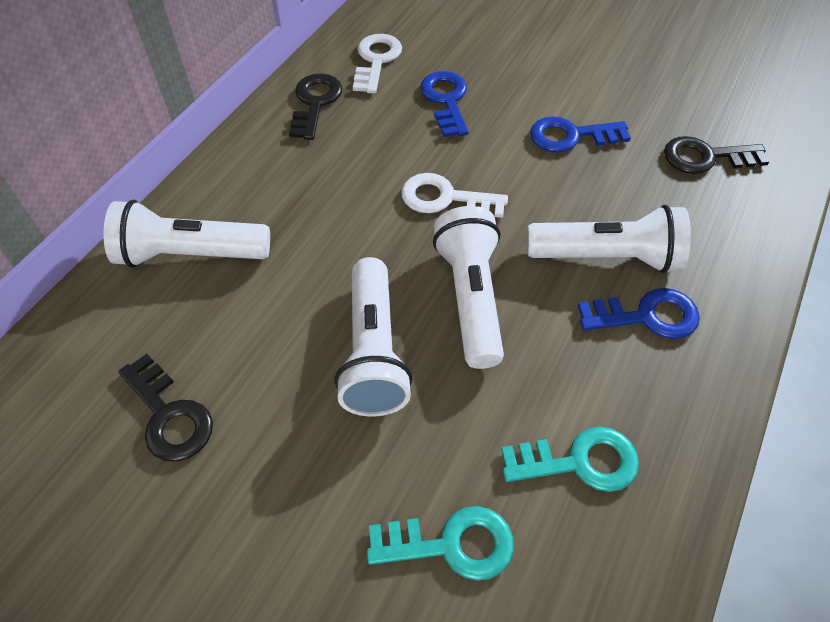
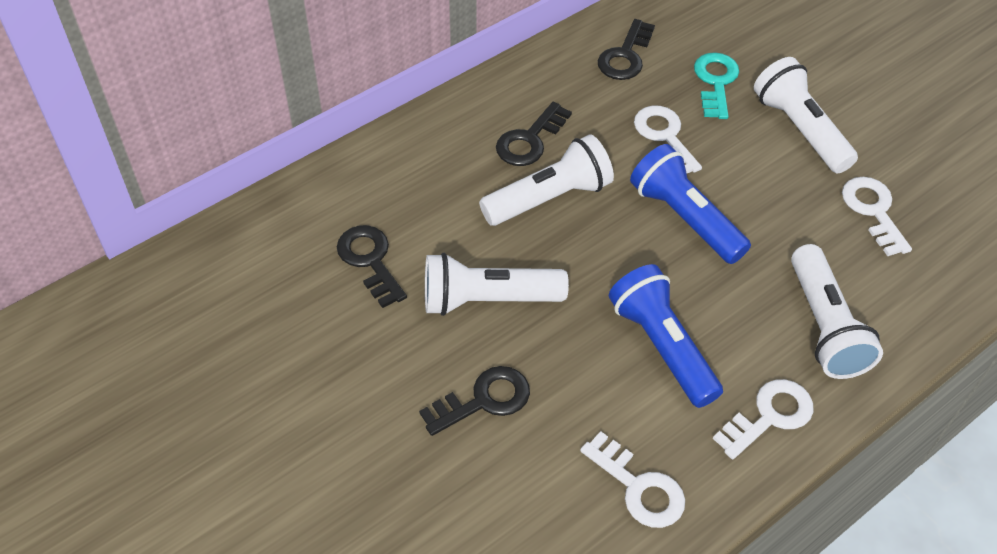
black key: 3 -> 4
blue flashlight: 0 -> 2
blue key: 3 -> 0
turquoise key: 2 -> 1
white key: 2 -> 4

